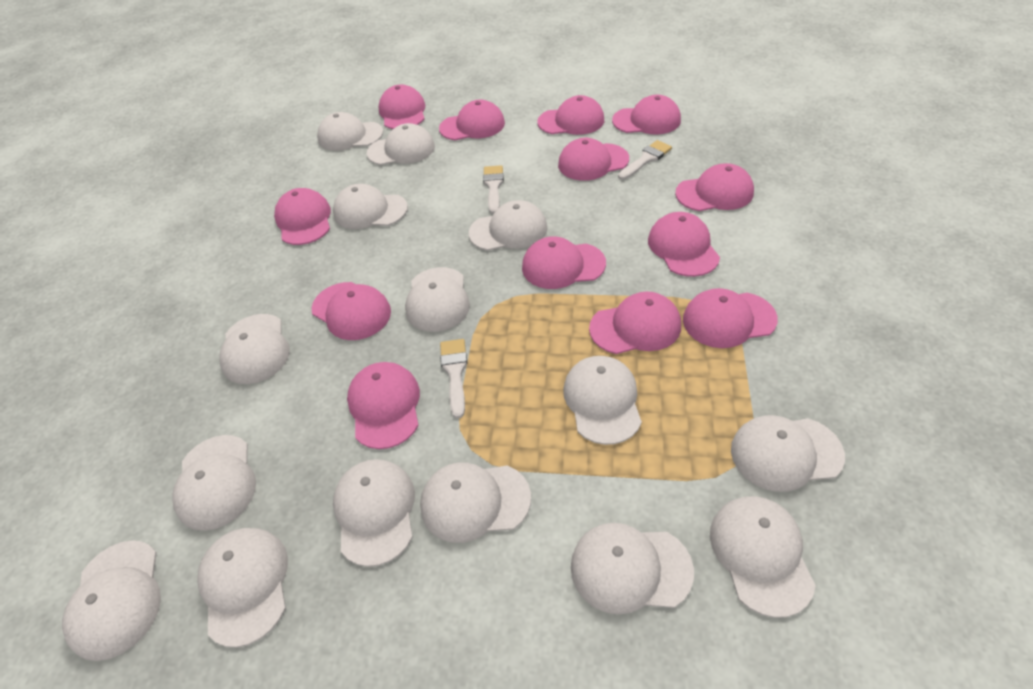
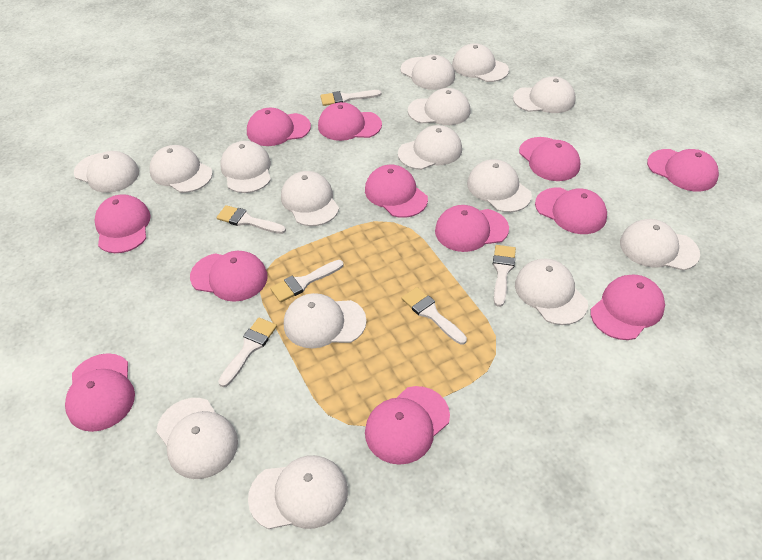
pink cap: 13 -> 12
white brush: 3 -> 6

